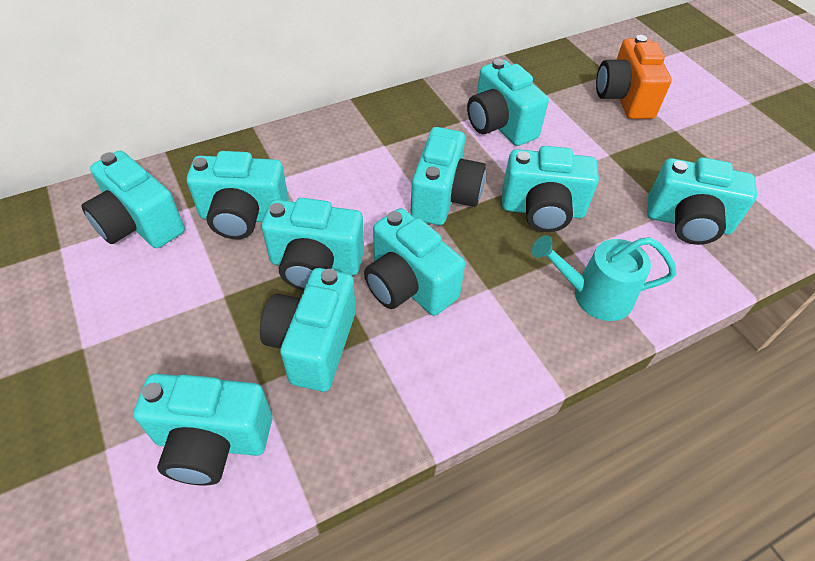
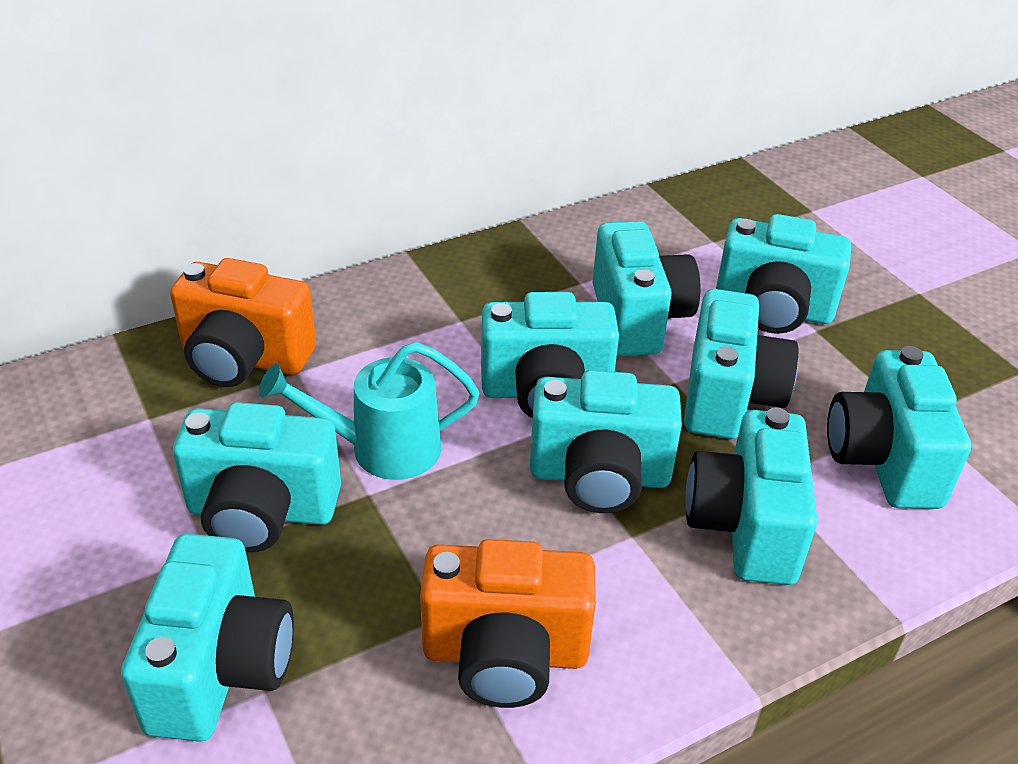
orange camera: 1 -> 2
turquoise camera: 10 -> 9

